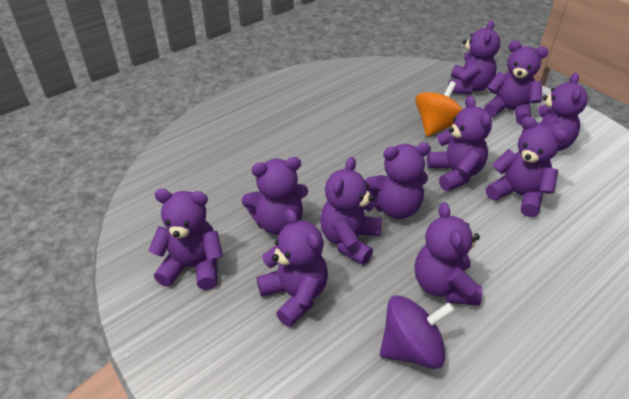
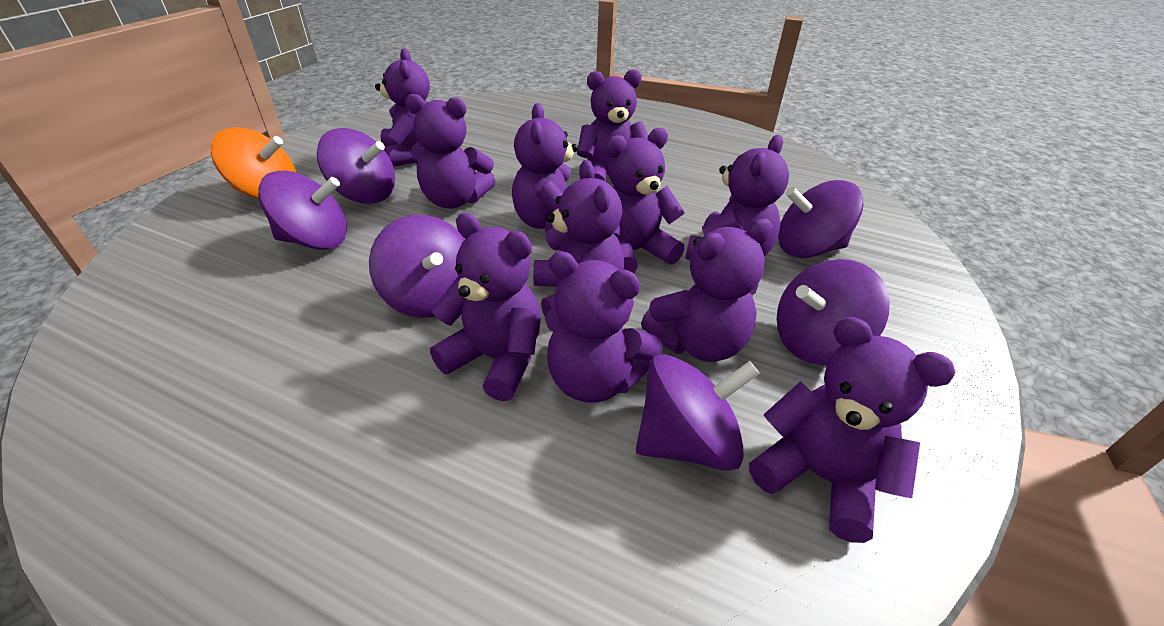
purple spinning top: 1 -> 6

